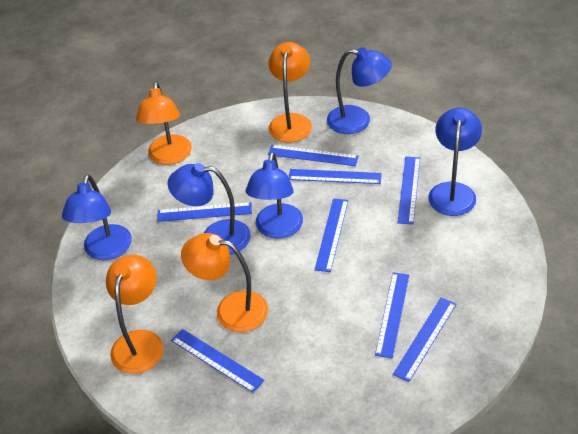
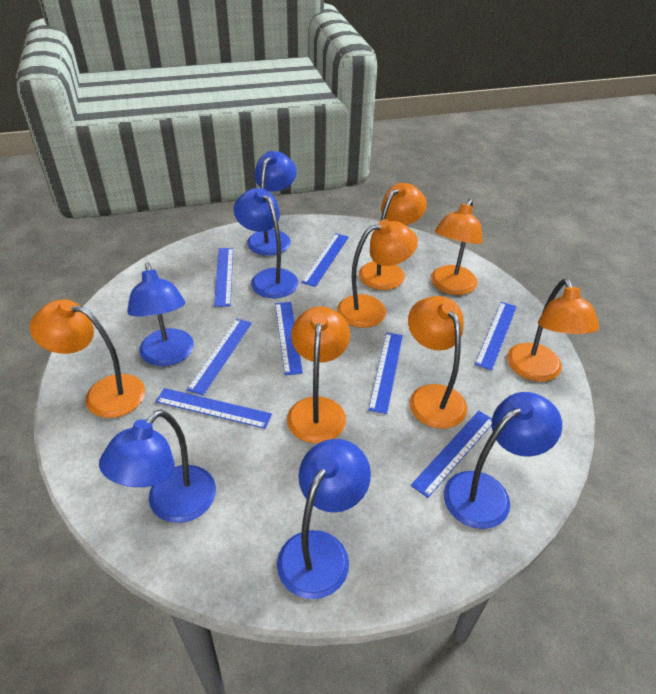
blue lamp: 5 -> 6
orange lamp: 4 -> 7

